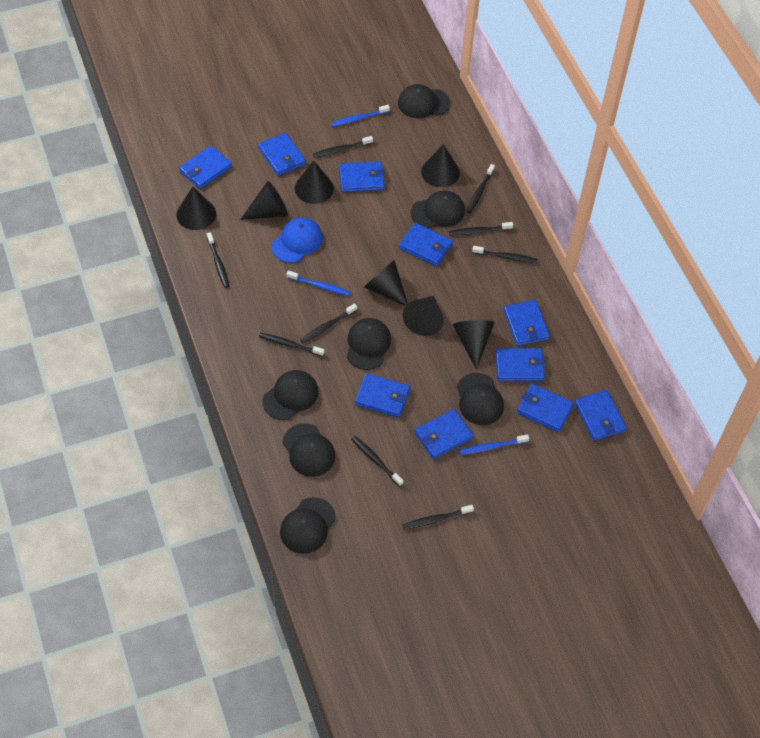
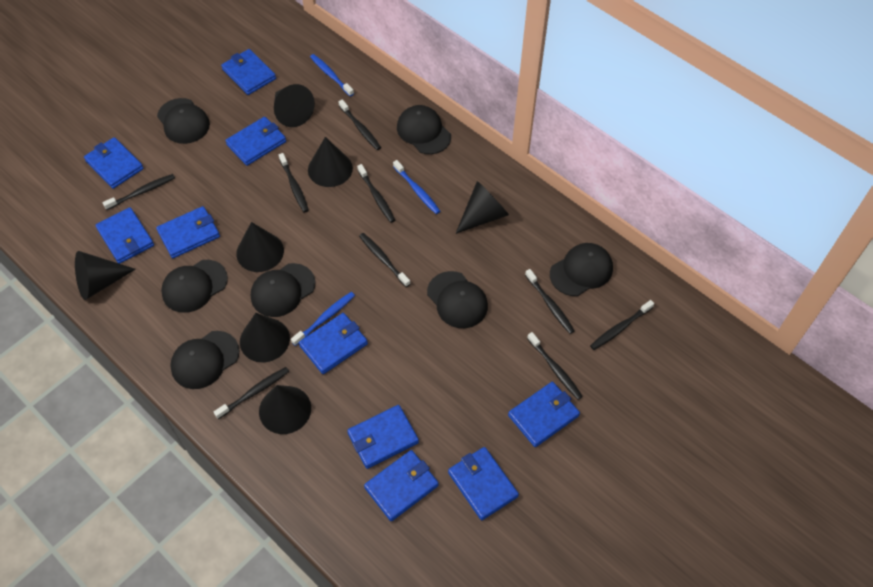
blue cap: 1 -> 0

